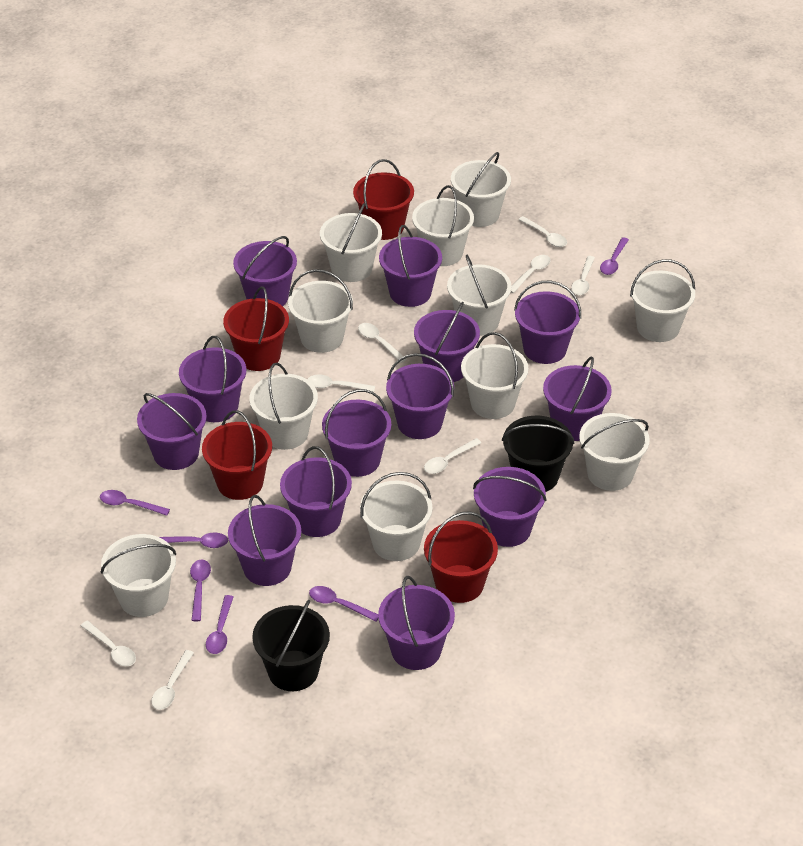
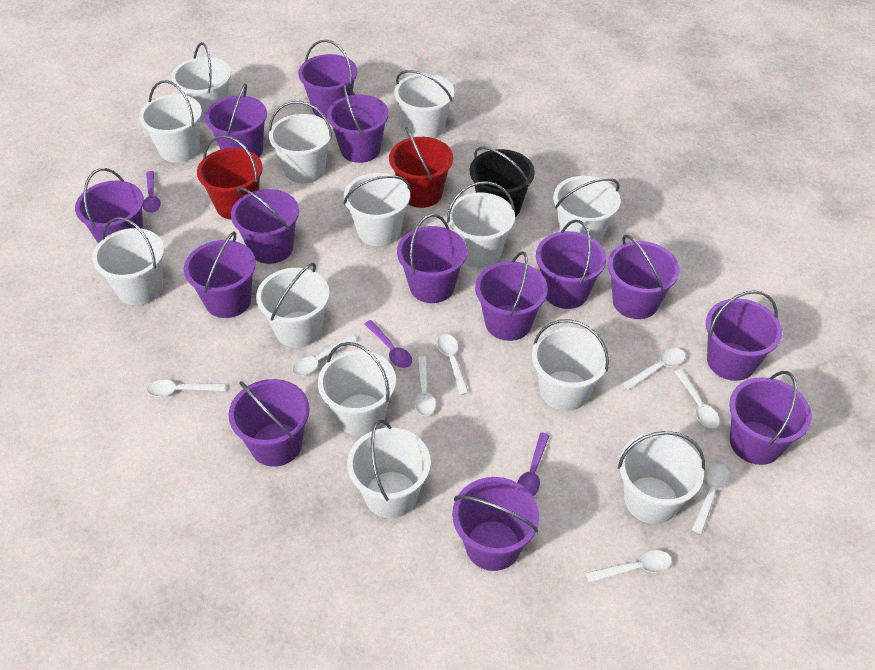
black bucket: 2 -> 1
purple bucket: 13 -> 14
purple spoon: 6 -> 3
red bucket: 4 -> 2
white bucket: 11 -> 13

